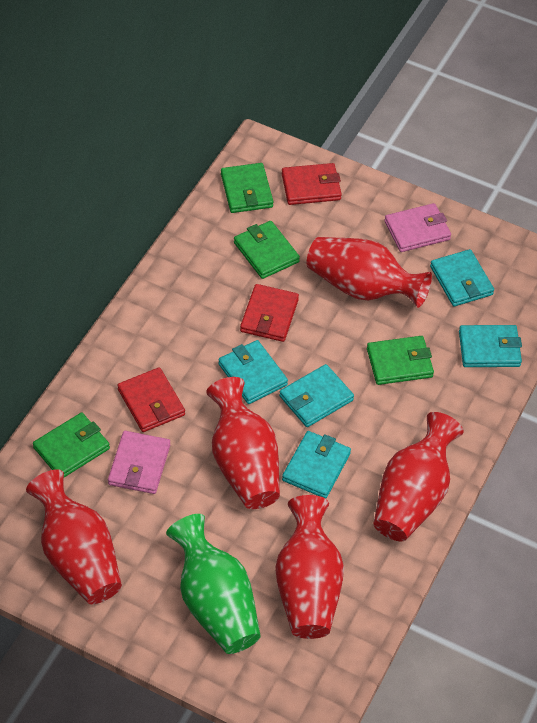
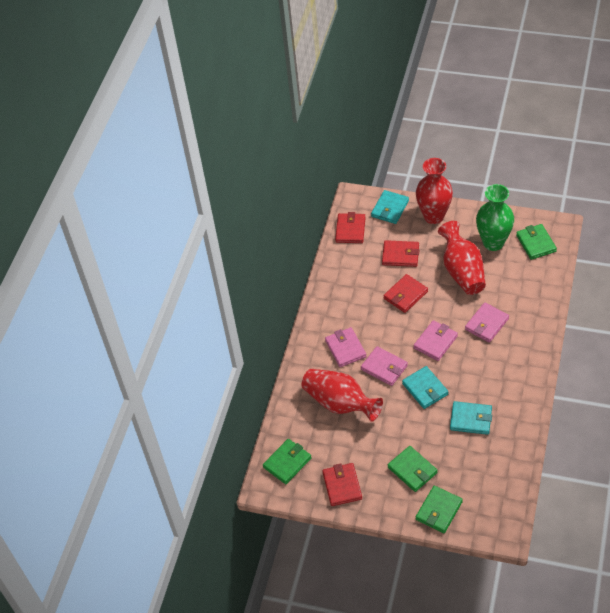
pink wallet: 2 -> 4
red vase: 5 -> 3
red wallet: 3 -> 4
turquoise wallet: 5 -> 3

